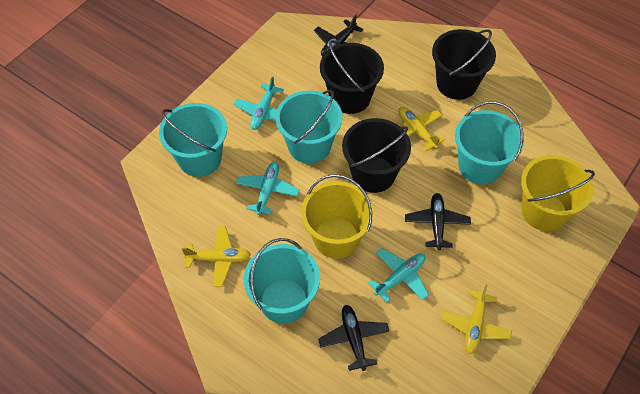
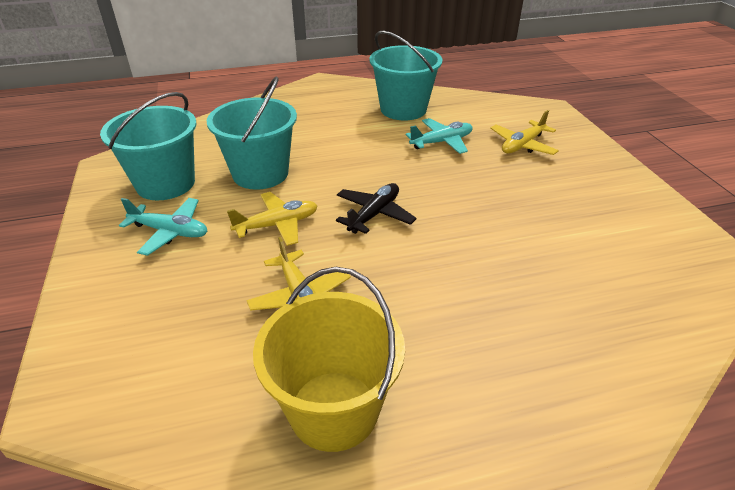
black bucket: 3 -> 0
black plane: 3 -> 1
turquoise bucket: 4 -> 3
turquoise plane: 3 -> 2
yellow bucket: 2 -> 1

